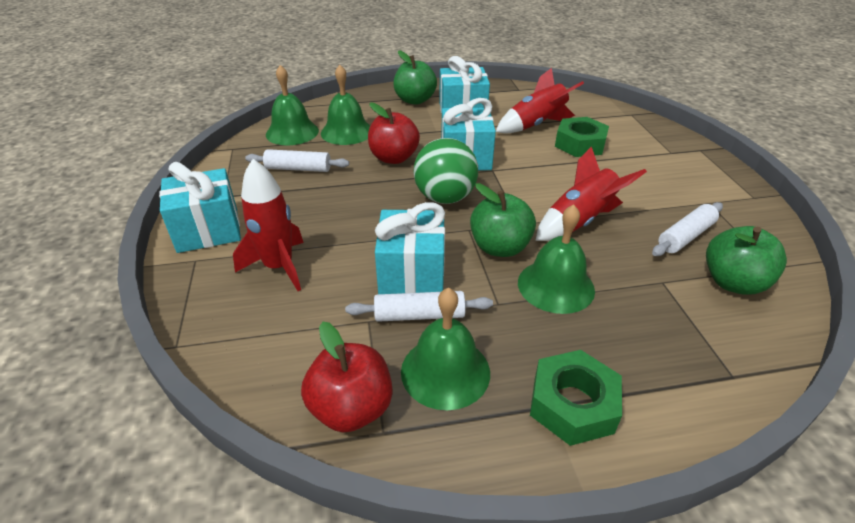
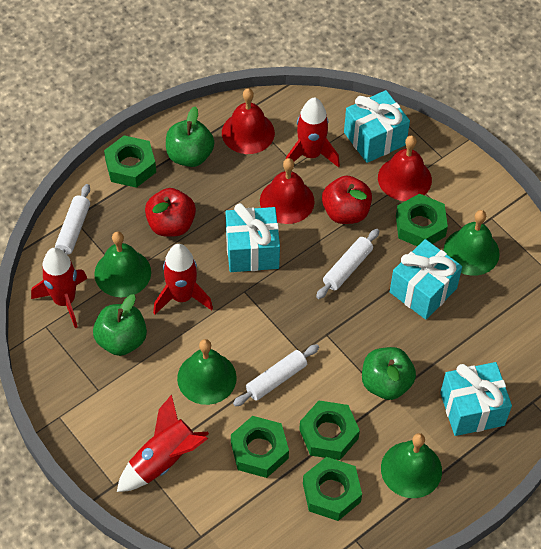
green ball: 1 -> 0
green nut: 2 -> 5
red bell: 0 -> 3
red rocket: 3 -> 4

